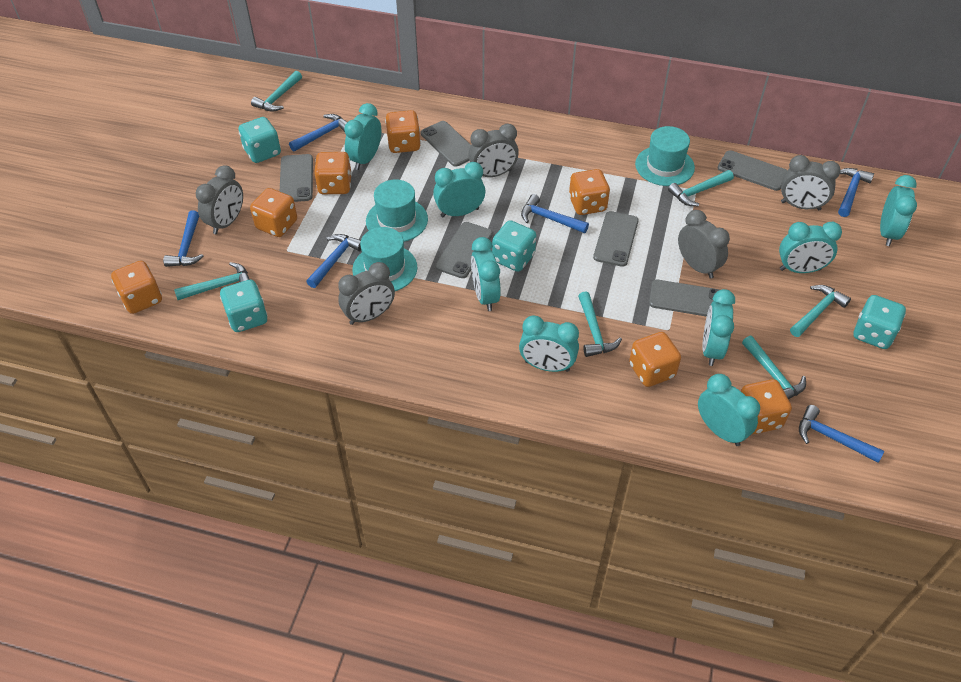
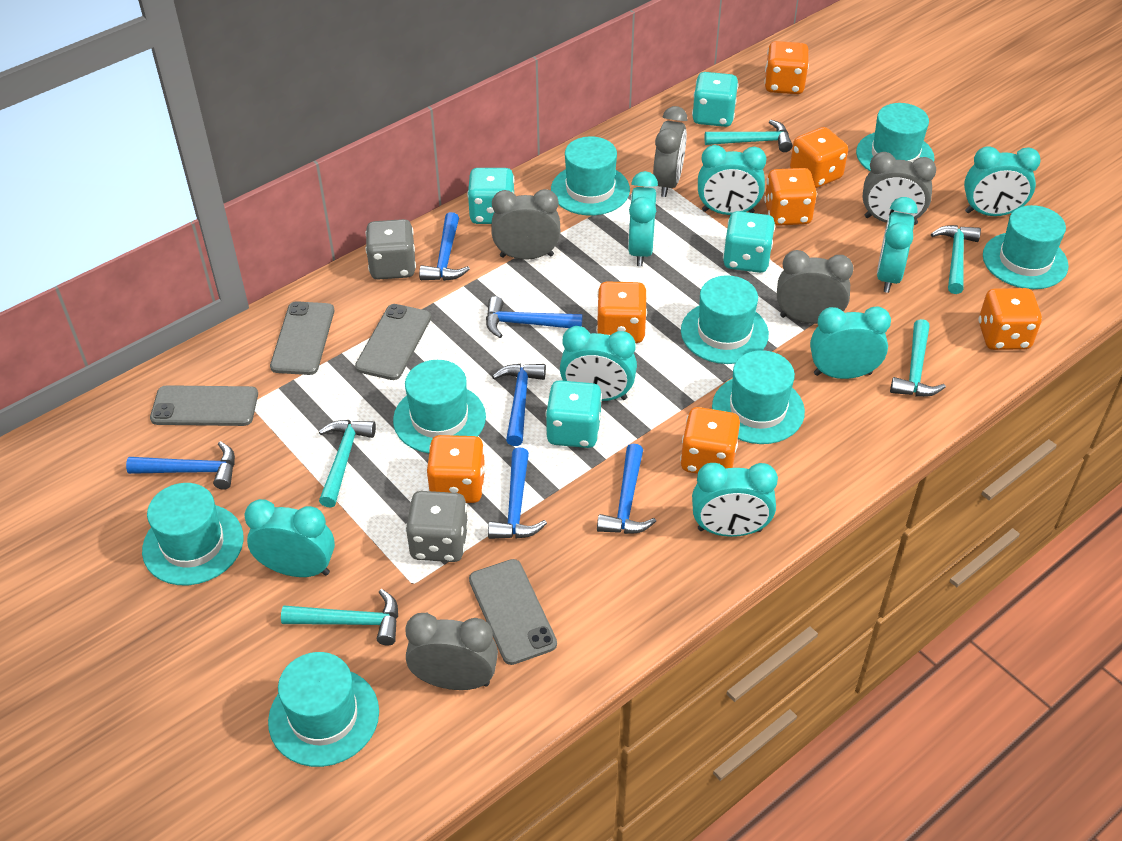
grey dice: 0 -> 2
grey phone: 6 -> 4
turquoise hammer: 6 -> 5
turquoise hat: 3 -> 8

